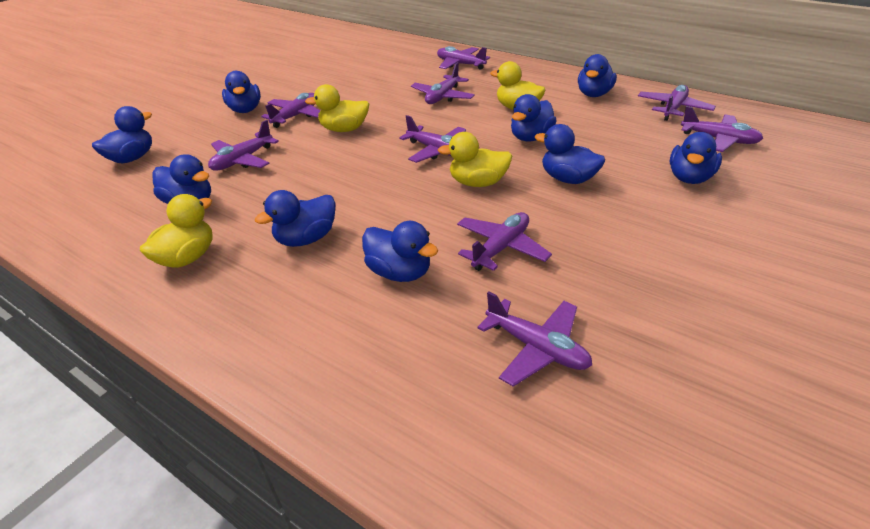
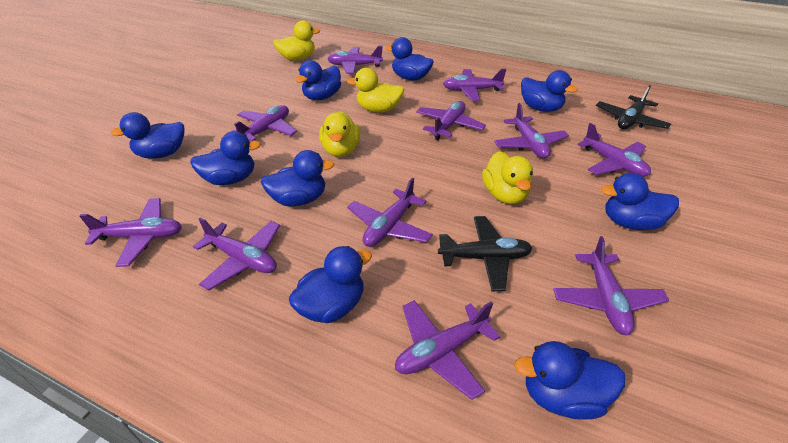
black plane: 0 -> 2
purple plane: 9 -> 11

